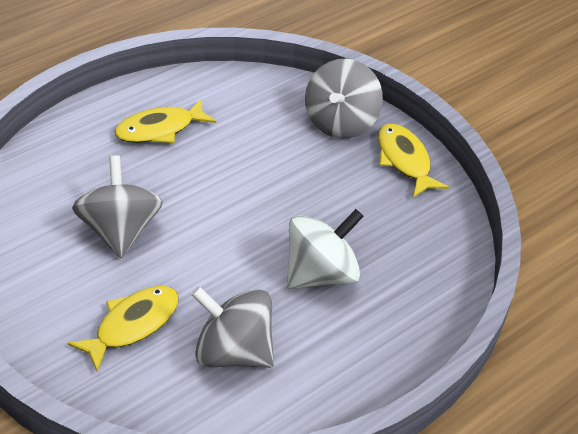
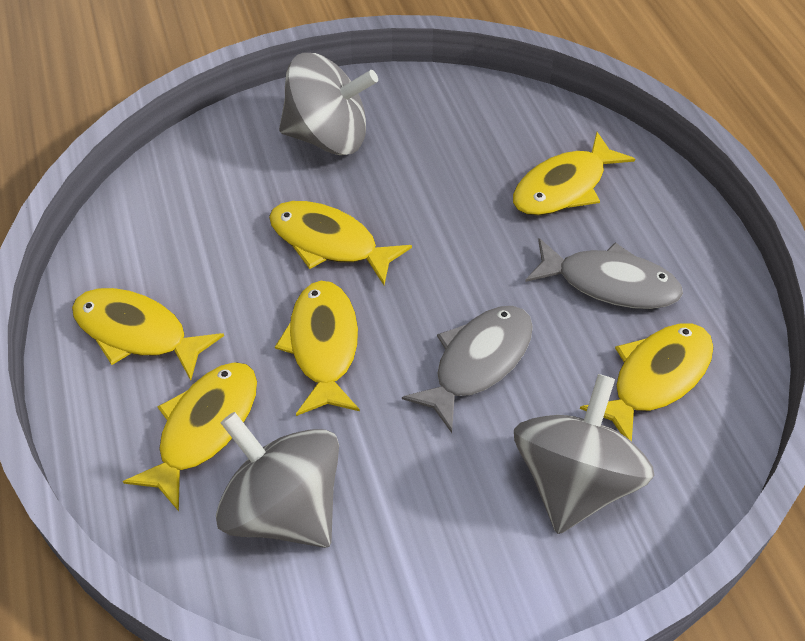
grey fish: 0 -> 2
white spinning top: 1 -> 0
yellow fish: 3 -> 6

